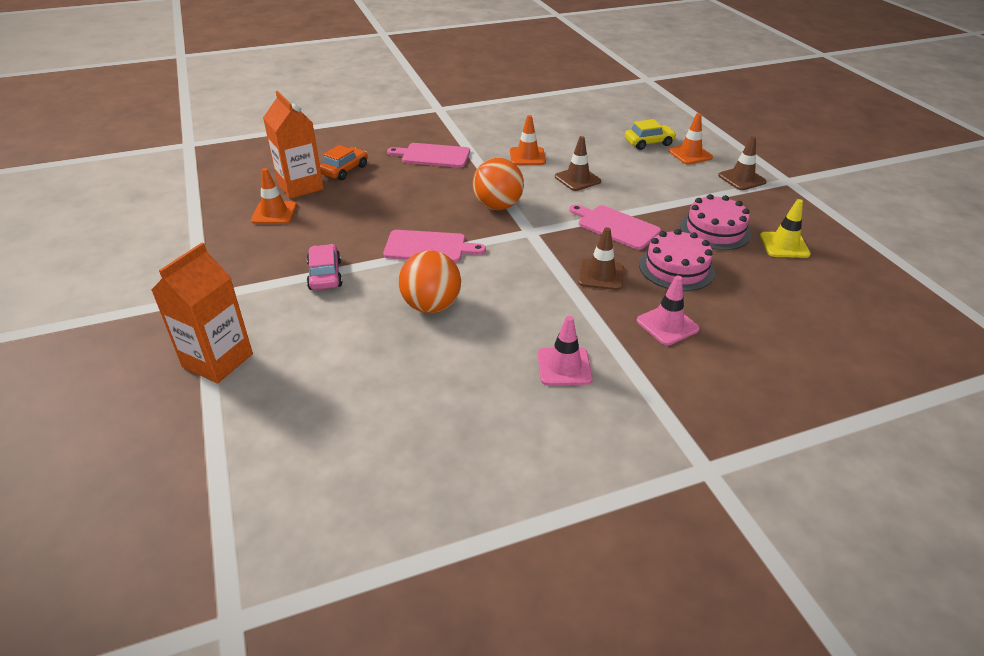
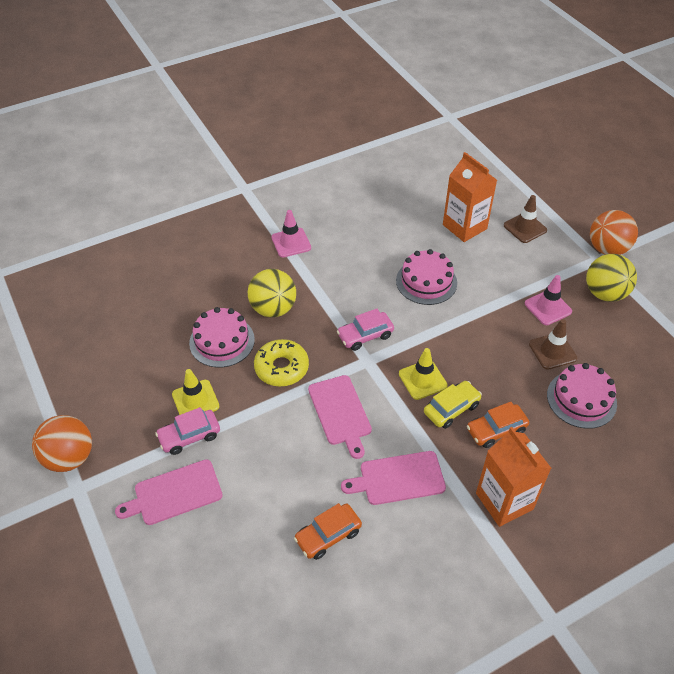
brown traffic cone: 3 -> 2
orange car: 1 -> 2
orange traffic cone: 3 -> 0
pink cake: 2 -> 3
pink car: 1 -> 2
yellow ball: 0 -> 2
yellow donut: 0 -> 1
yellow traffic cone: 1 -> 2

